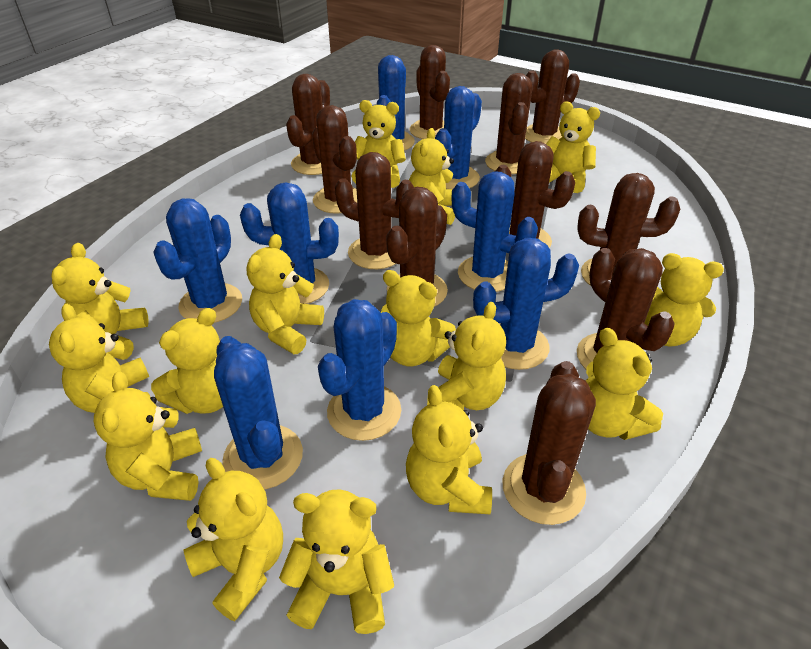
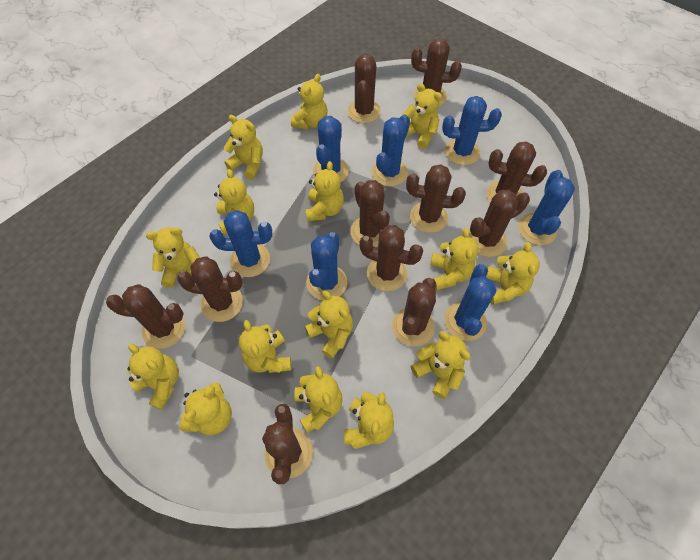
blue cactus: 8 -> 7

